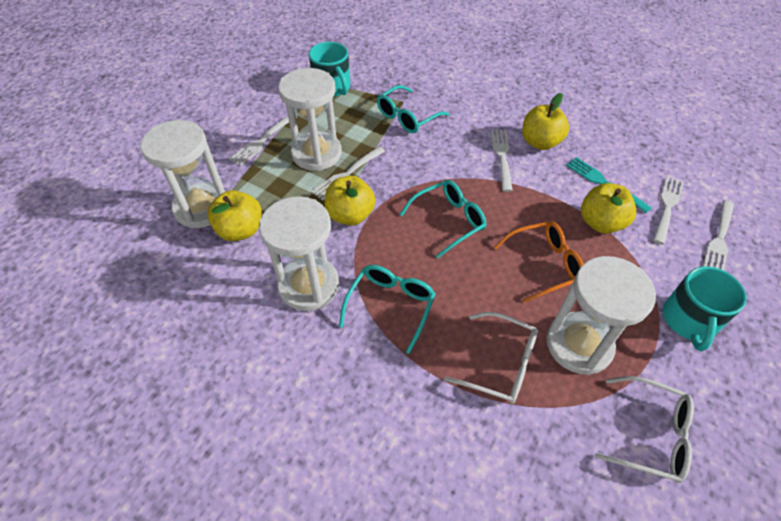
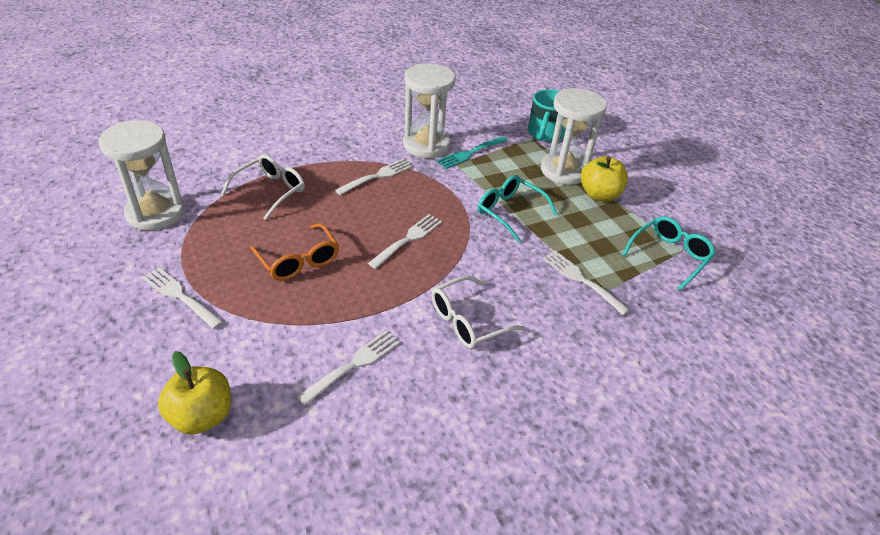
turquoise glasses: 3 -> 2
turquoise mug: 2 -> 1
white hourglass: 4 -> 3
yellow apple: 4 -> 2

